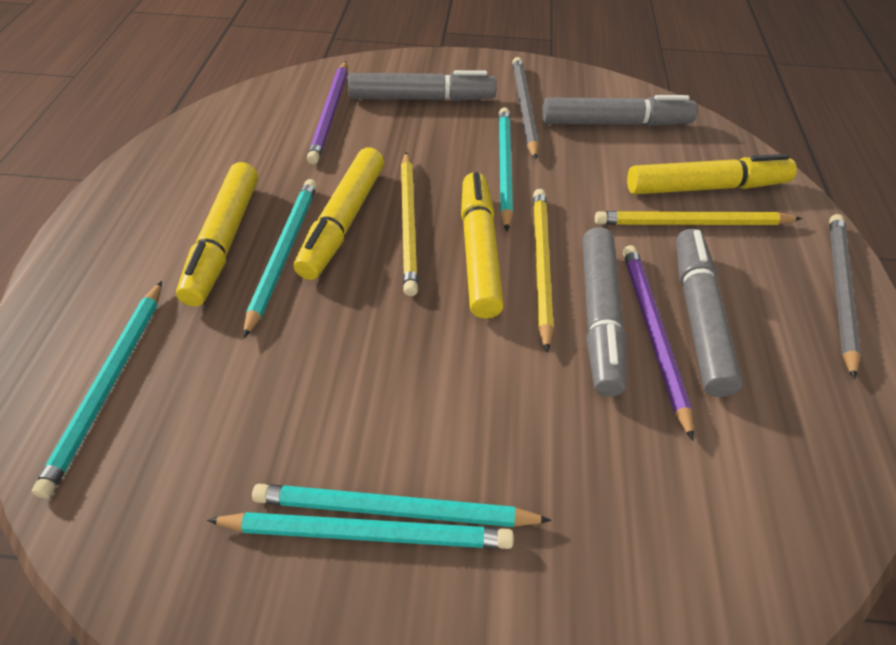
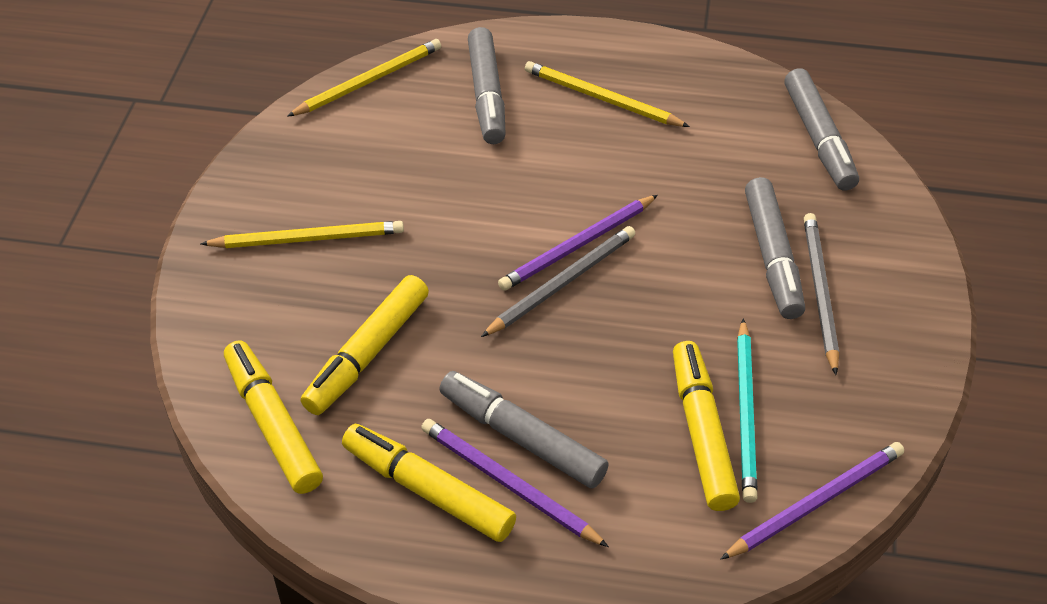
purple pencil: 2 -> 3
turquoise pencil: 5 -> 1

